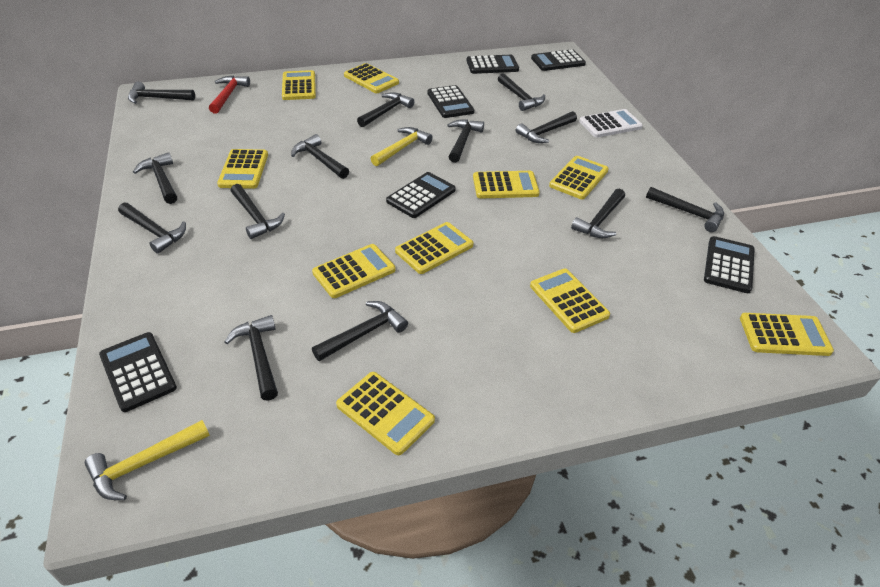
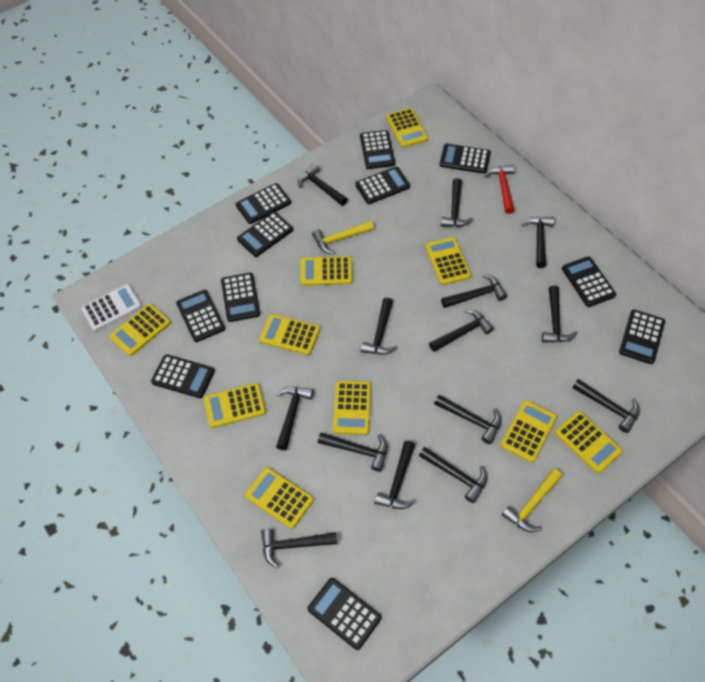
black calculator: 6 -> 11
black hammer: 13 -> 14

